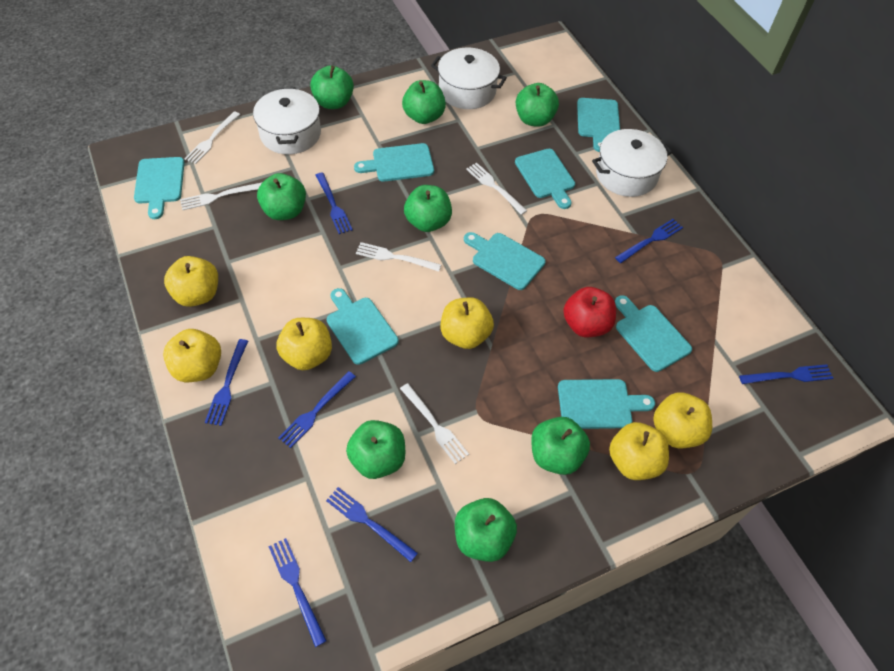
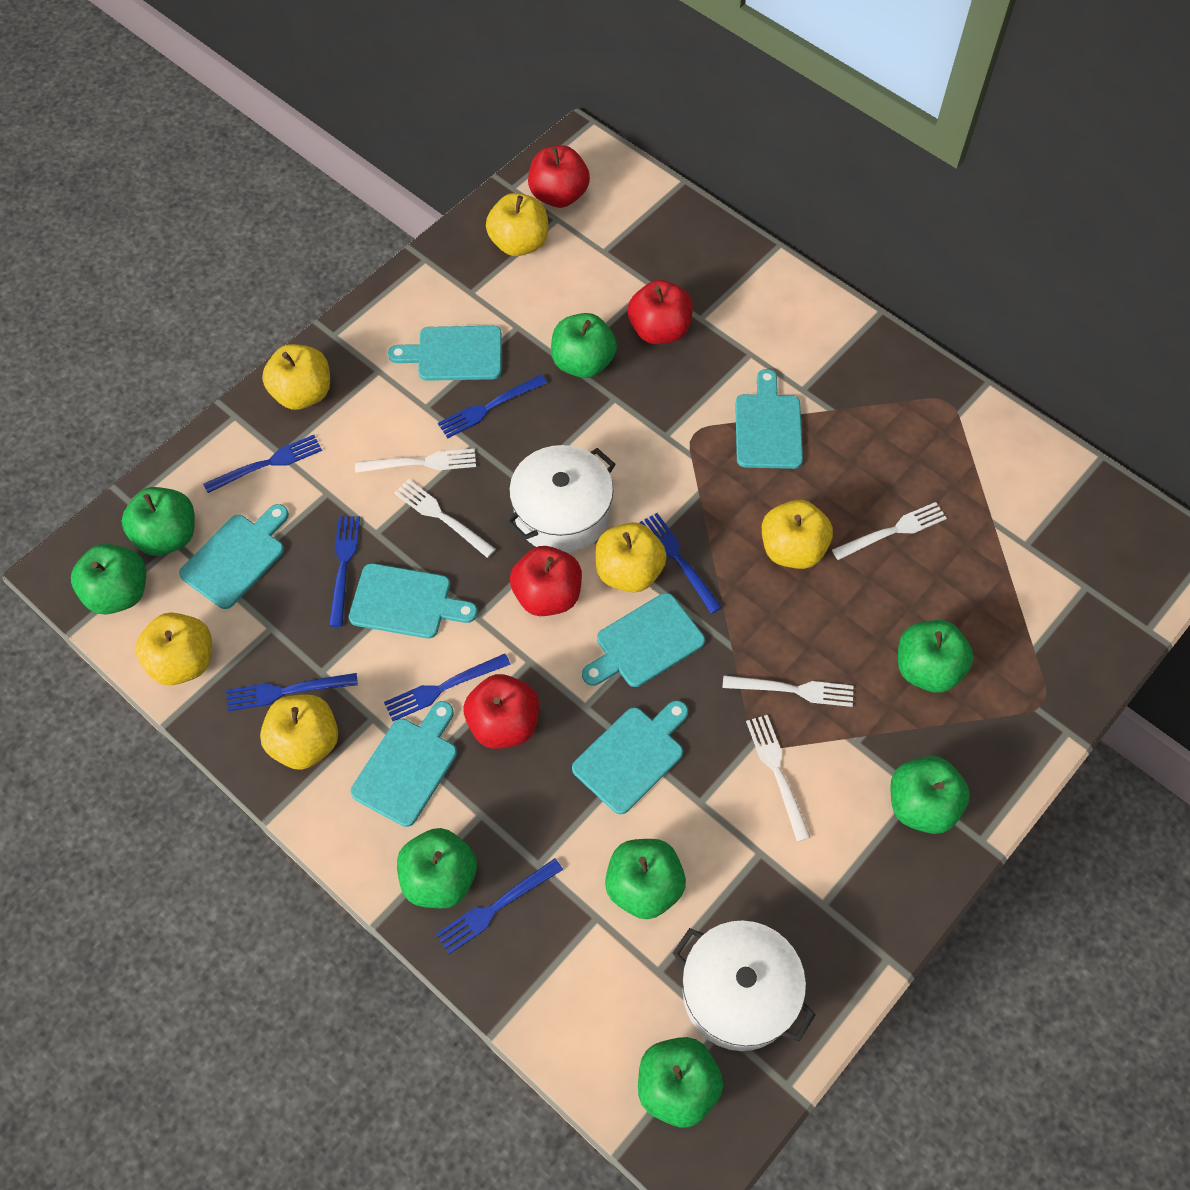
red apple: 1 -> 4
turquoise cutting board: 8 -> 7
white pot: 3 -> 2

